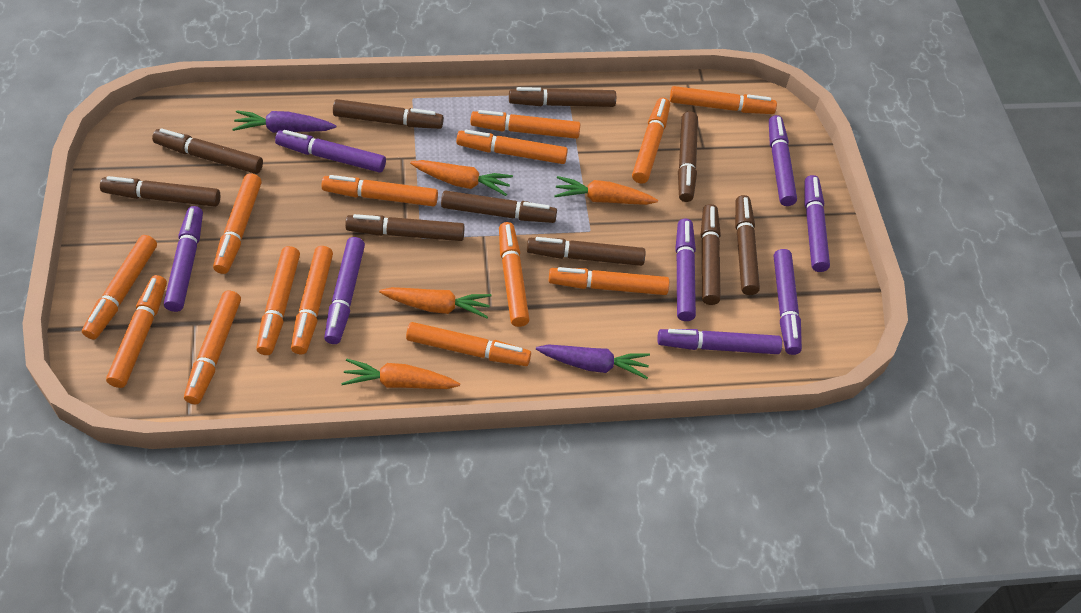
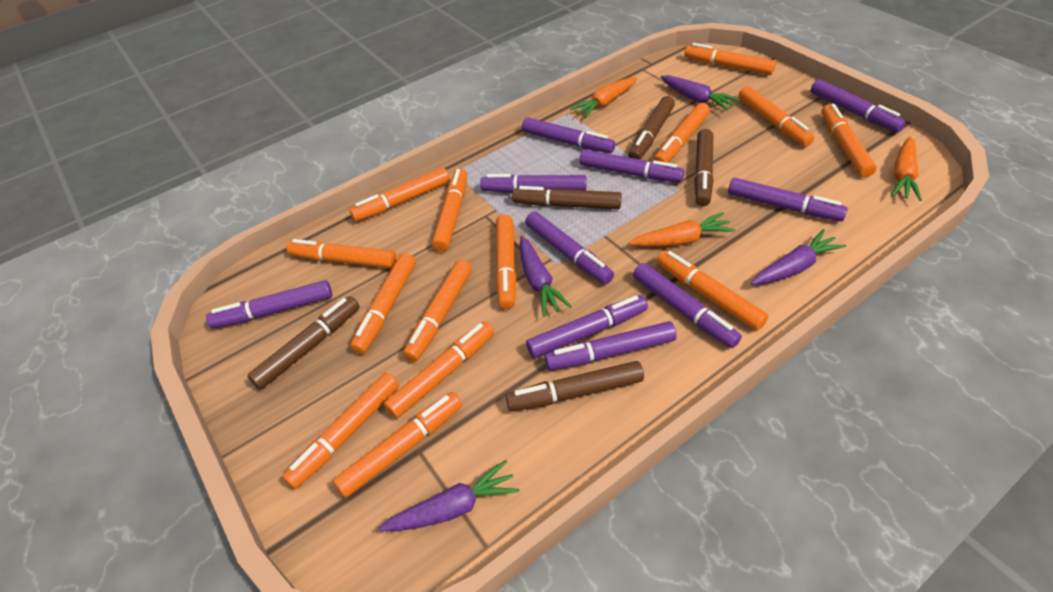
brown marker: 10 -> 5
orange carrot: 4 -> 3
purple carrot: 2 -> 4
purple marker: 8 -> 10

